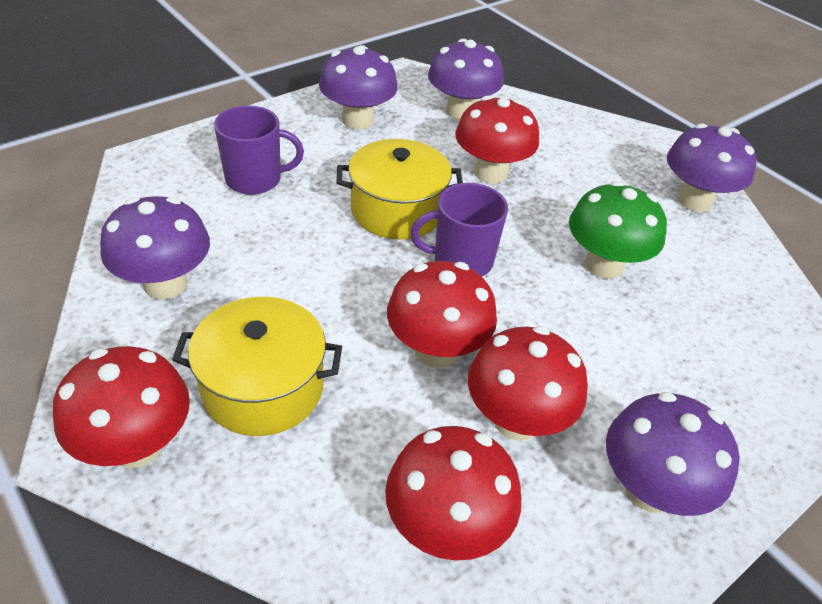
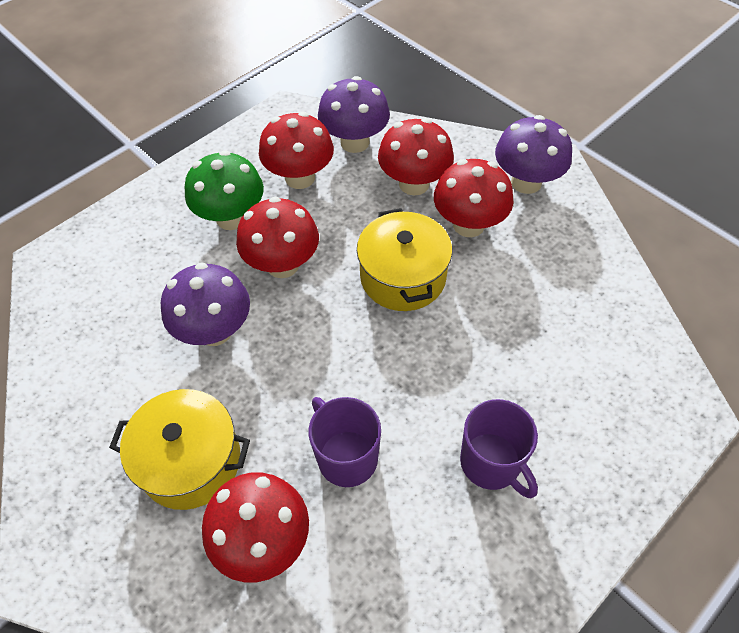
purple mushroom: 5 -> 3

